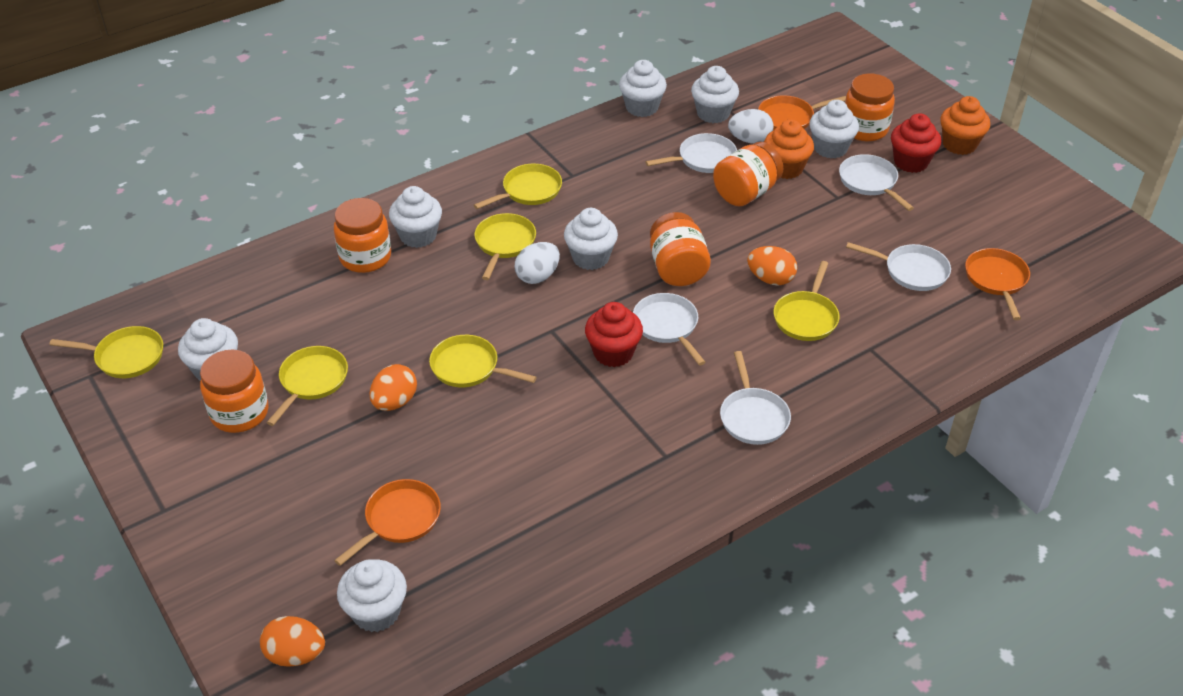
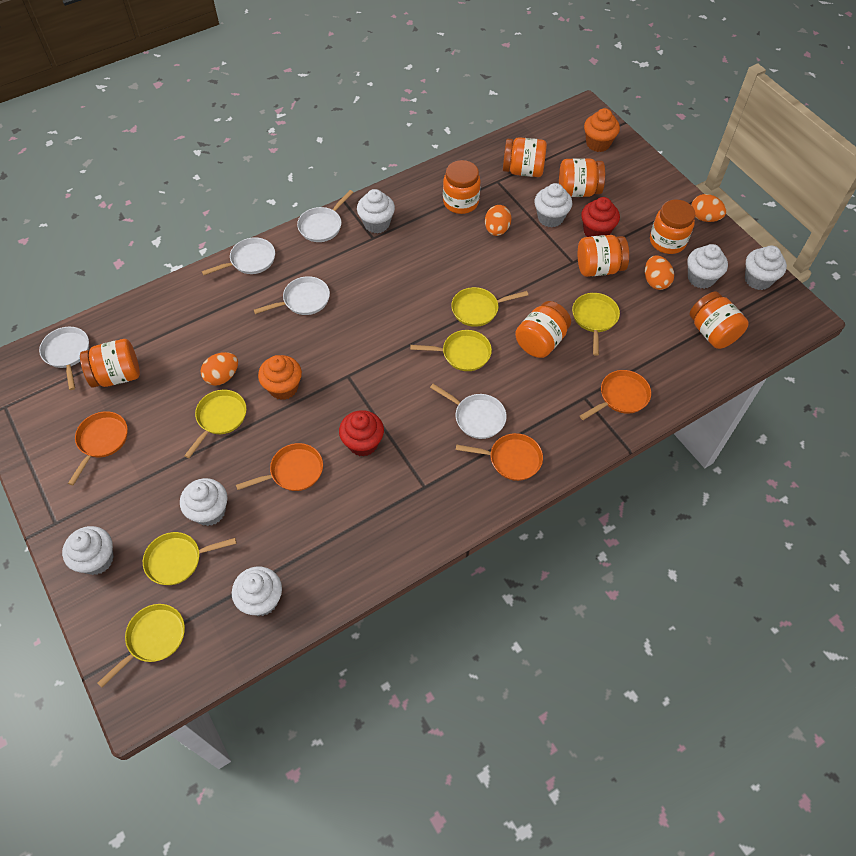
orange egg: 3 -> 4
orange jar: 5 -> 8
orange pan: 3 -> 4
white egg: 2 -> 0

